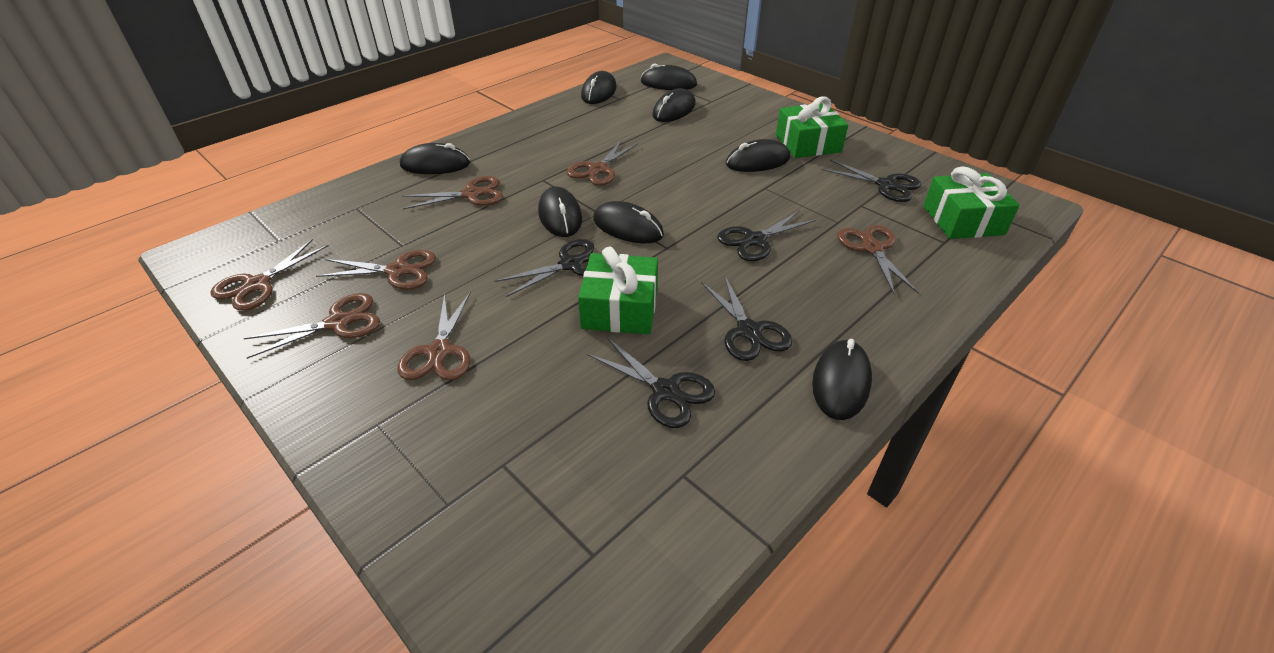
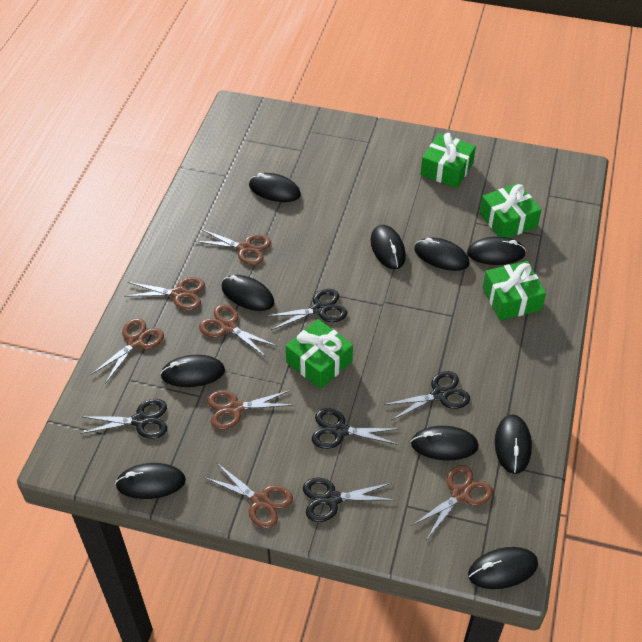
black mouse: 8 -> 10
green gift: 3 -> 4

